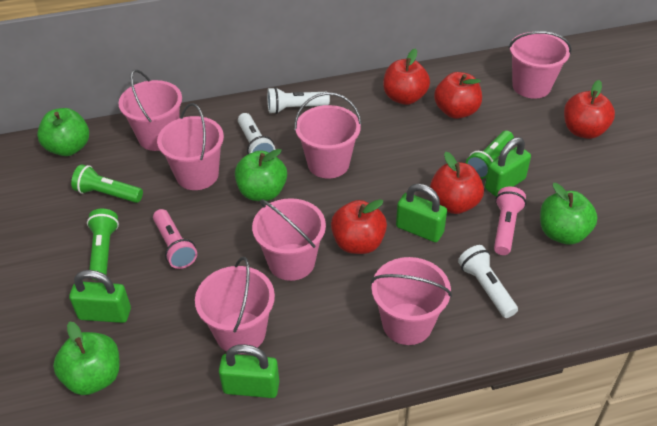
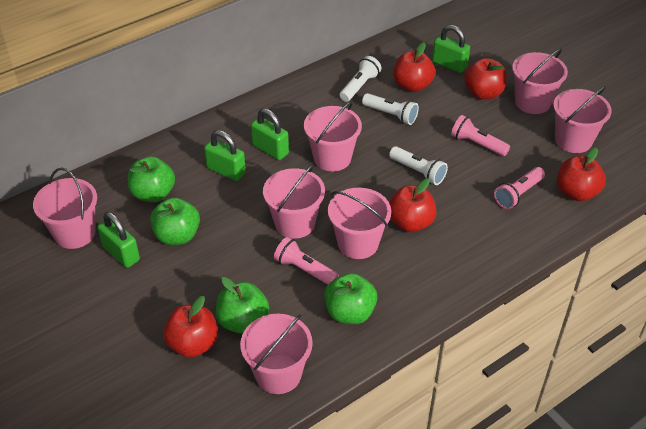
green flashlight: 3 -> 0
pink flashlight: 2 -> 3

